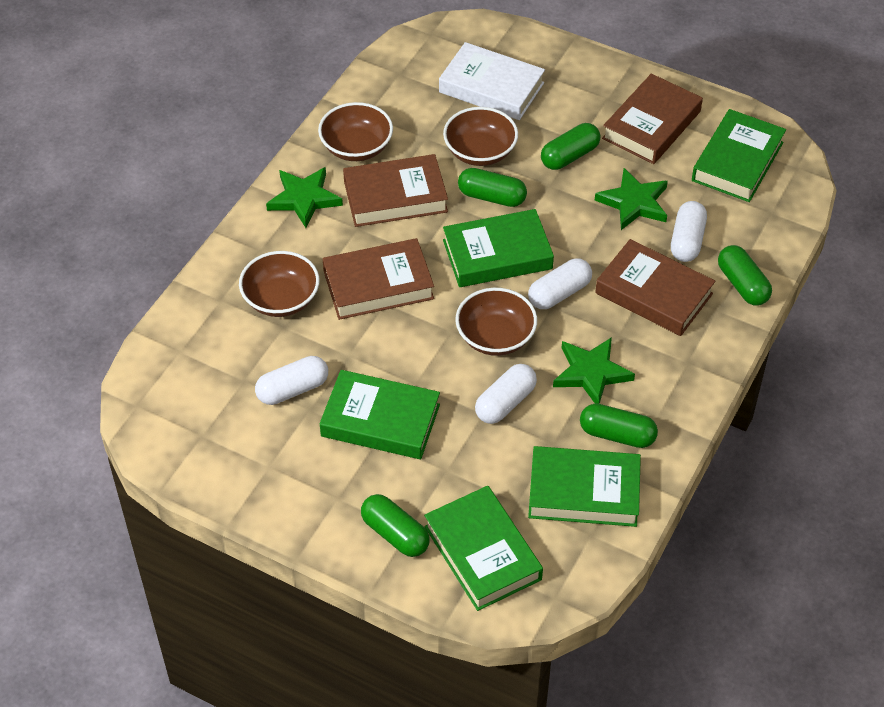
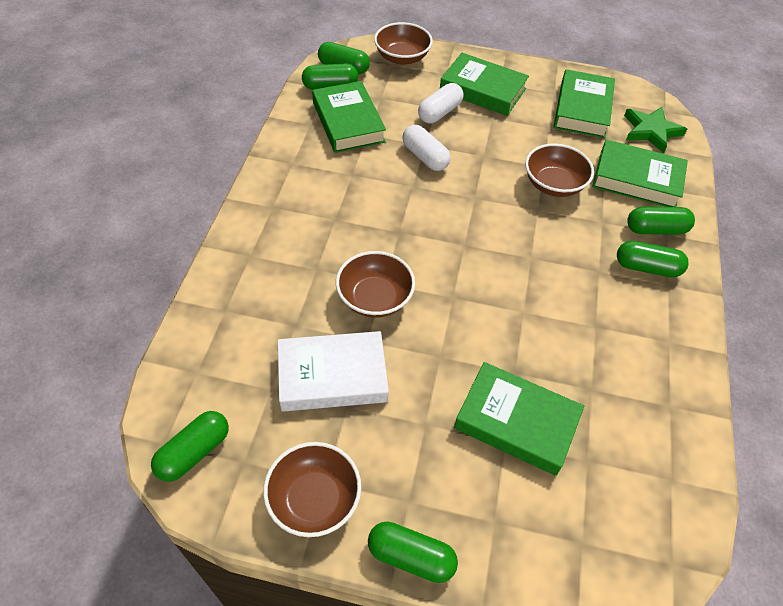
brown book: 4 -> 0
green capsule: 5 -> 6
green star: 3 -> 1
white capsule: 4 -> 2

